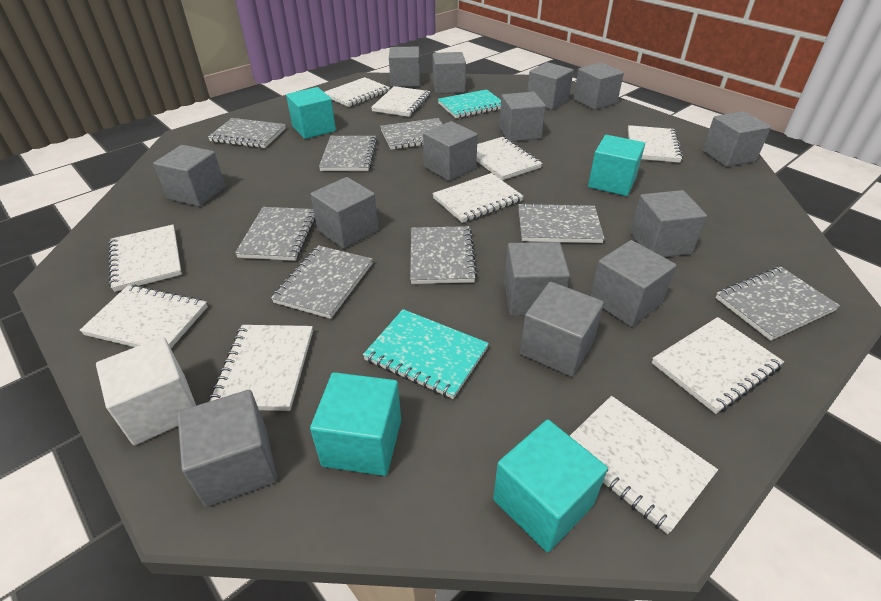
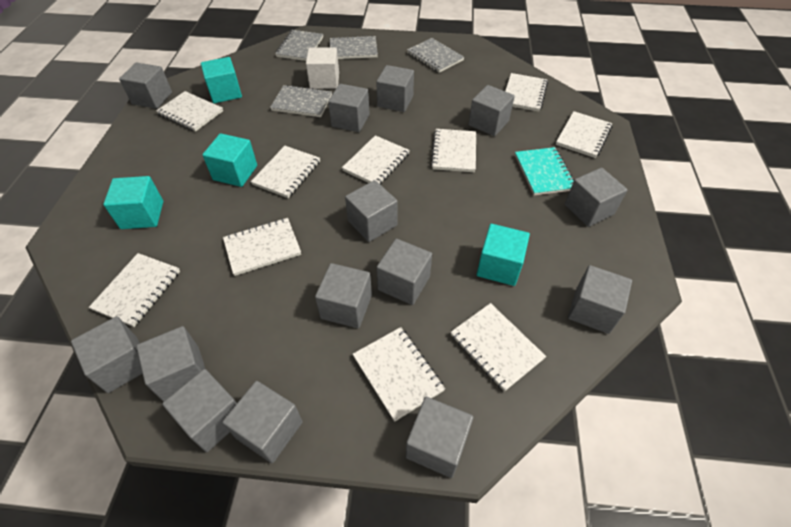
grey notebook: 8 -> 4
turquoise notebook: 2 -> 1

